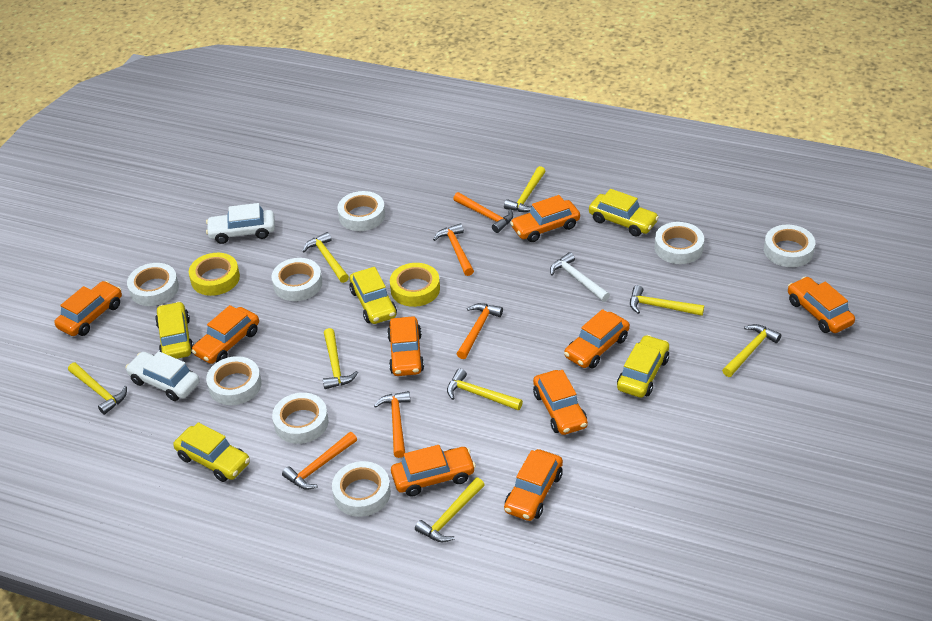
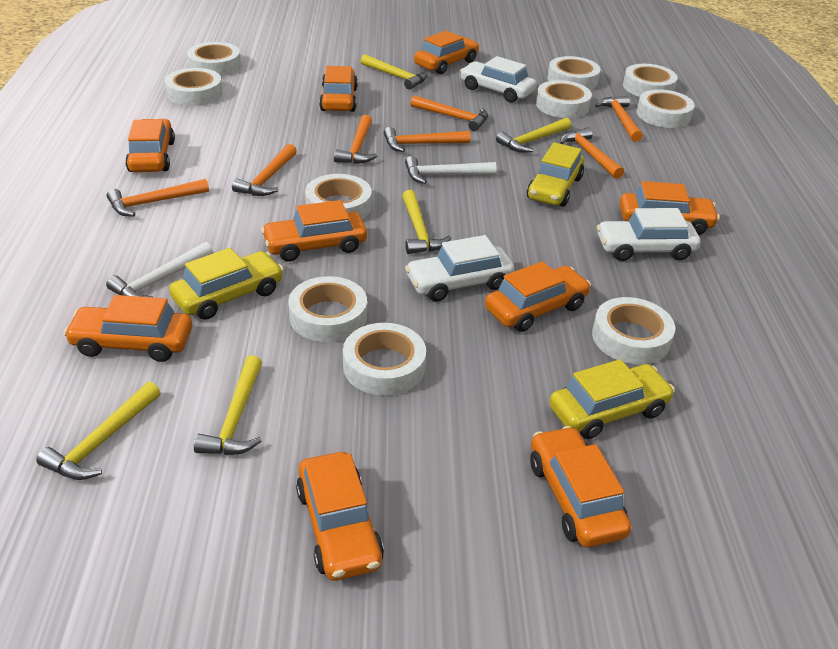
orange hammer: 5 -> 7
white car: 2 -> 3
white hammer: 1 -> 2
white tape: 8 -> 10
yellow car: 5 -> 3
yellow hammer: 8 -> 5
yellow tape: 2 -> 0

